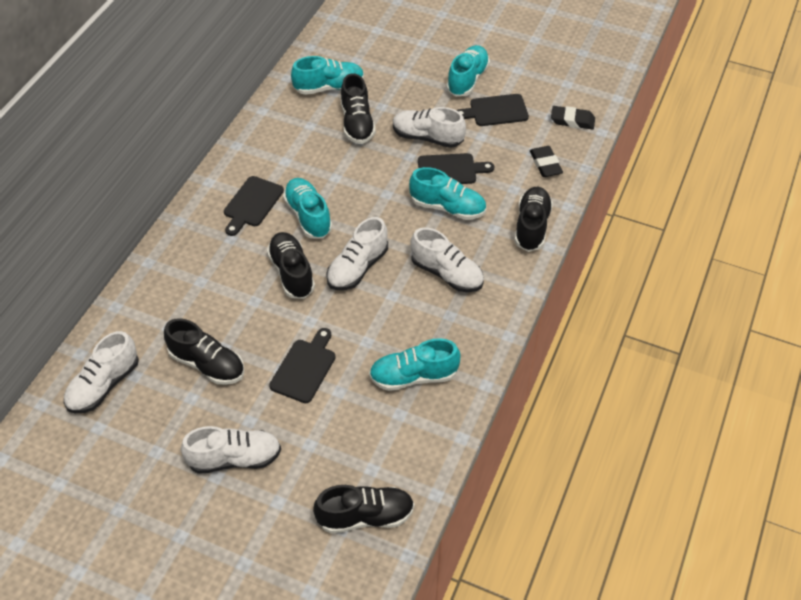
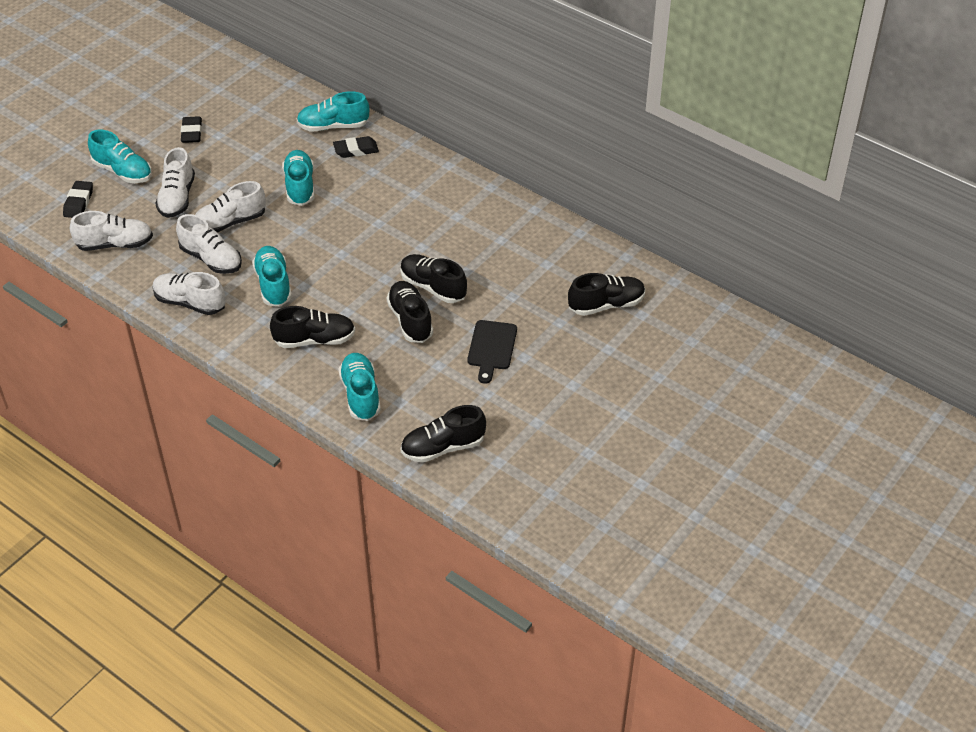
black cutting board: 4 -> 1
black eraser: 2 -> 3

